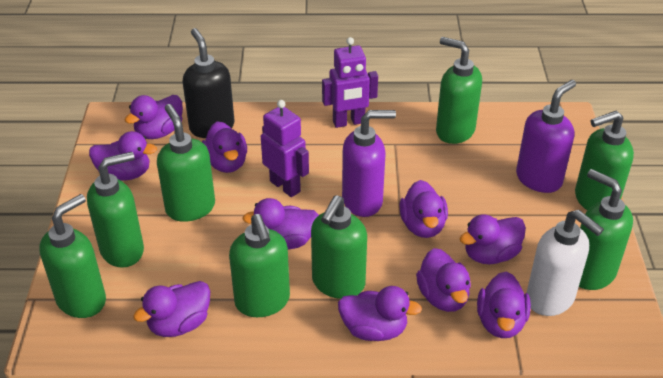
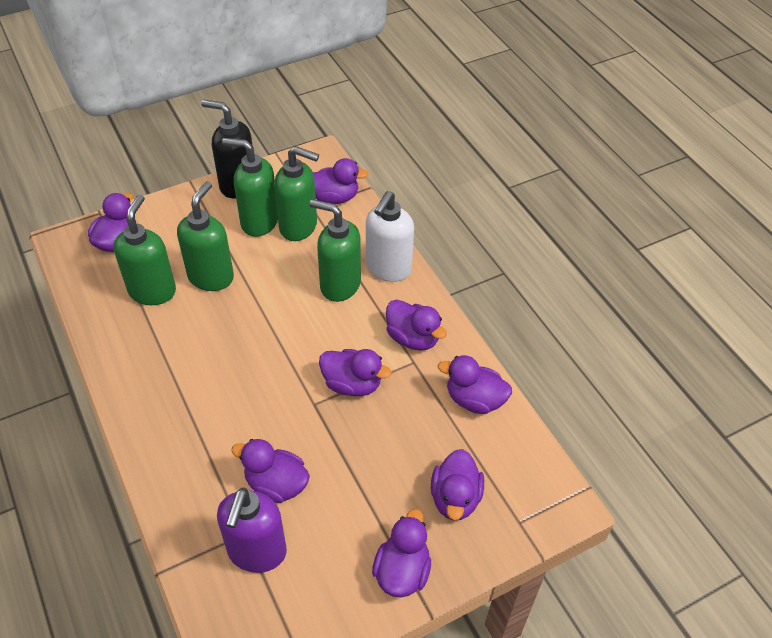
green soap dispenser: 8 -> 5
purple duck: 10 -> 8
purple robot: 2 -> 0
purple soap dispenser: 2 -> 1

